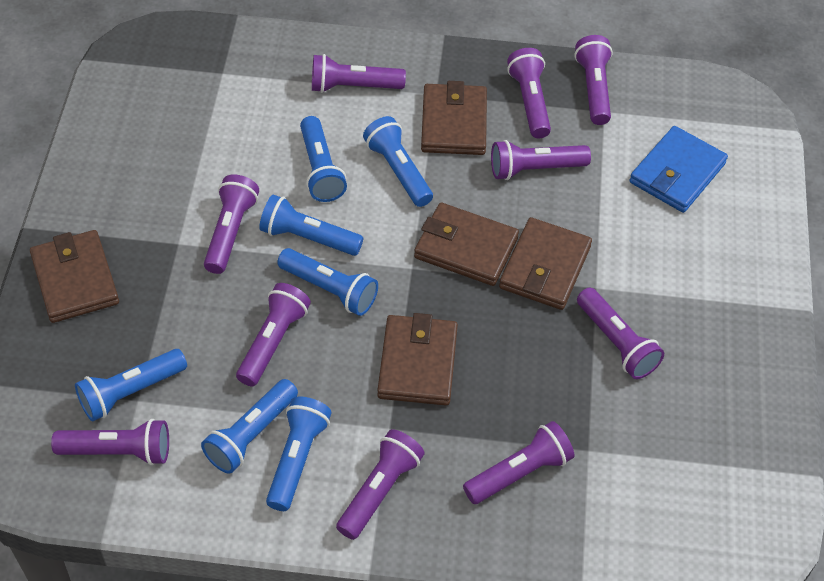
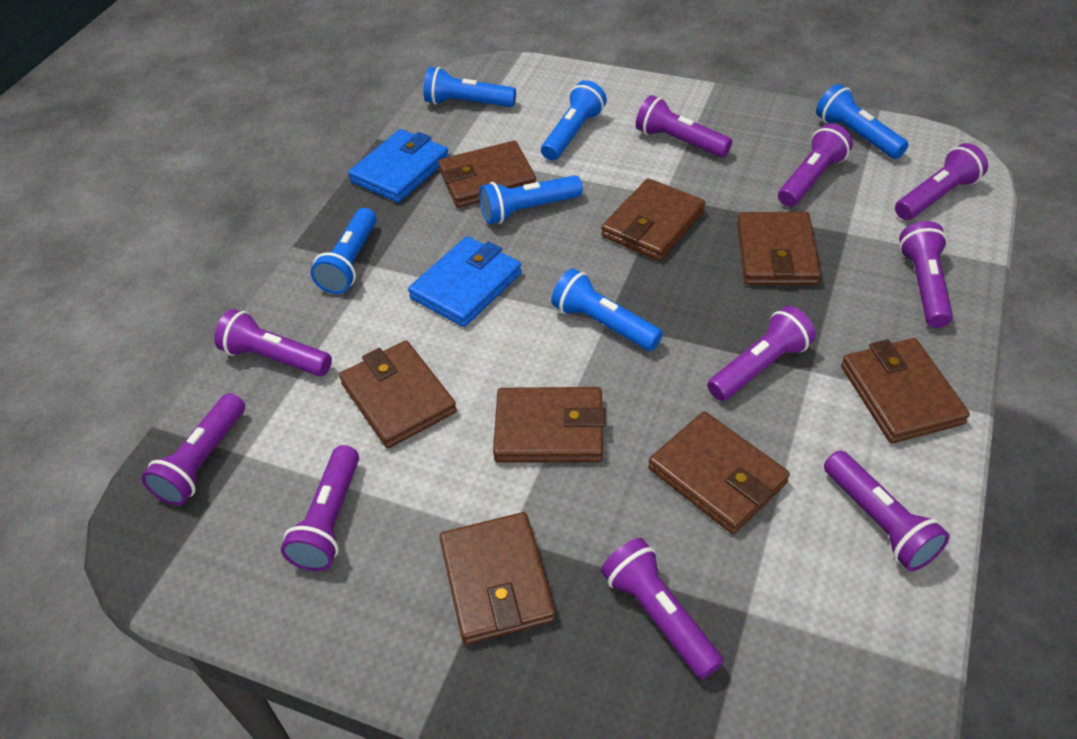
blue flashlight: 7 -> 6
blue wallet: 1 -> 2
brown wallet: 5 -> 8

